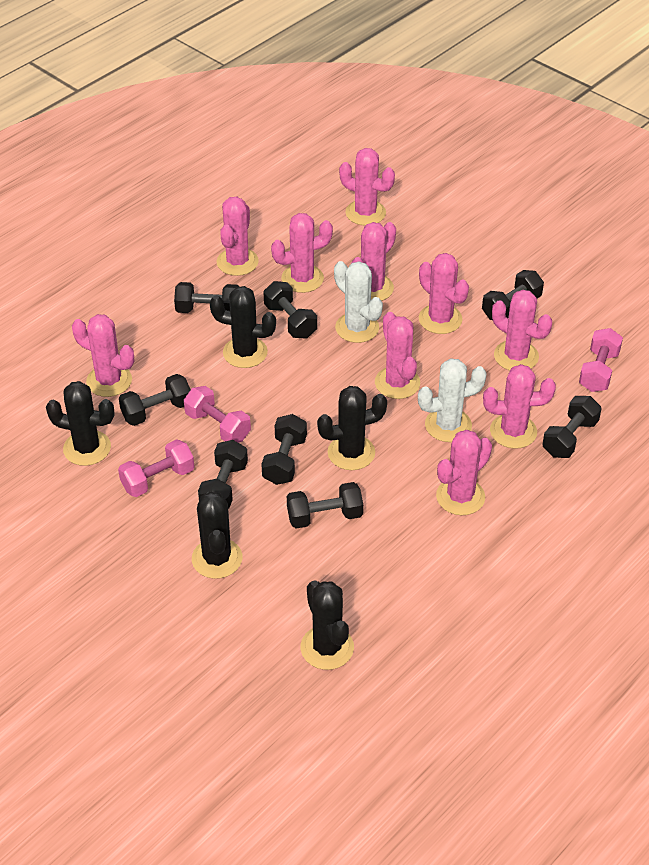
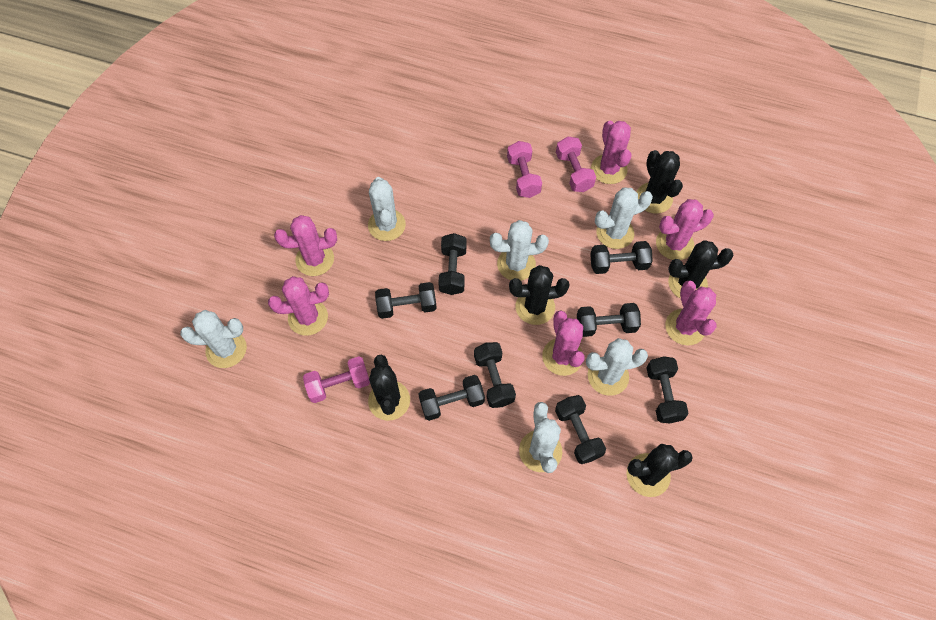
pink cactus: 10 -> 6
white cactus: 2 -> 6

